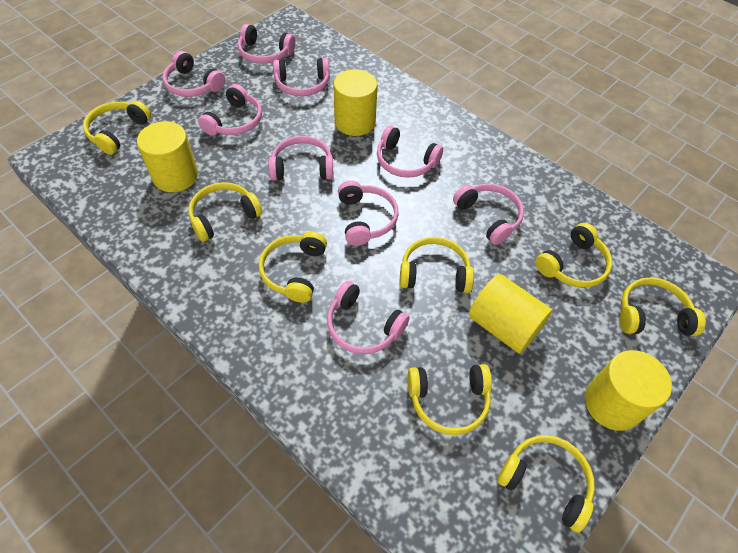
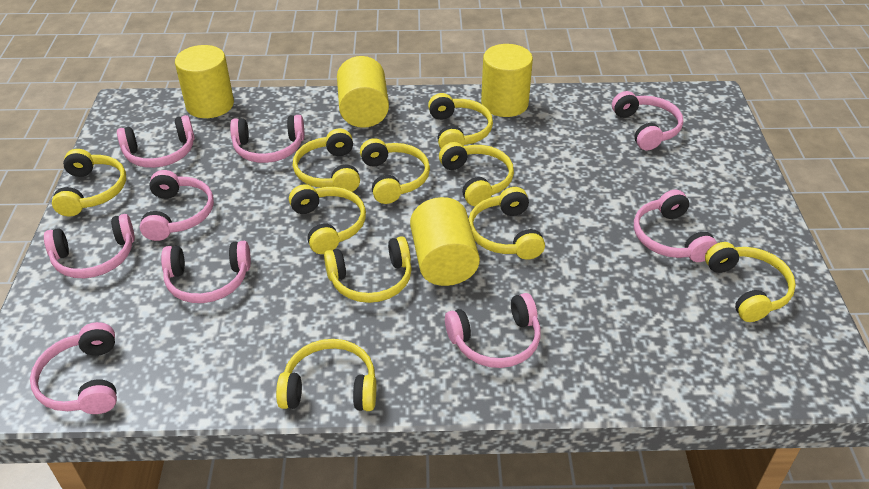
yellow headphones: 8 -> 10

